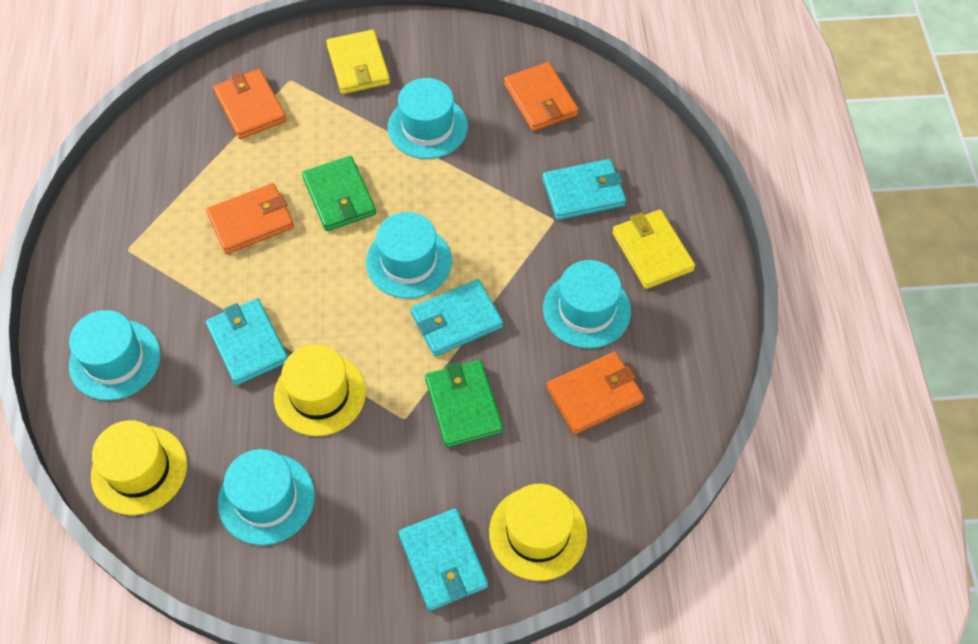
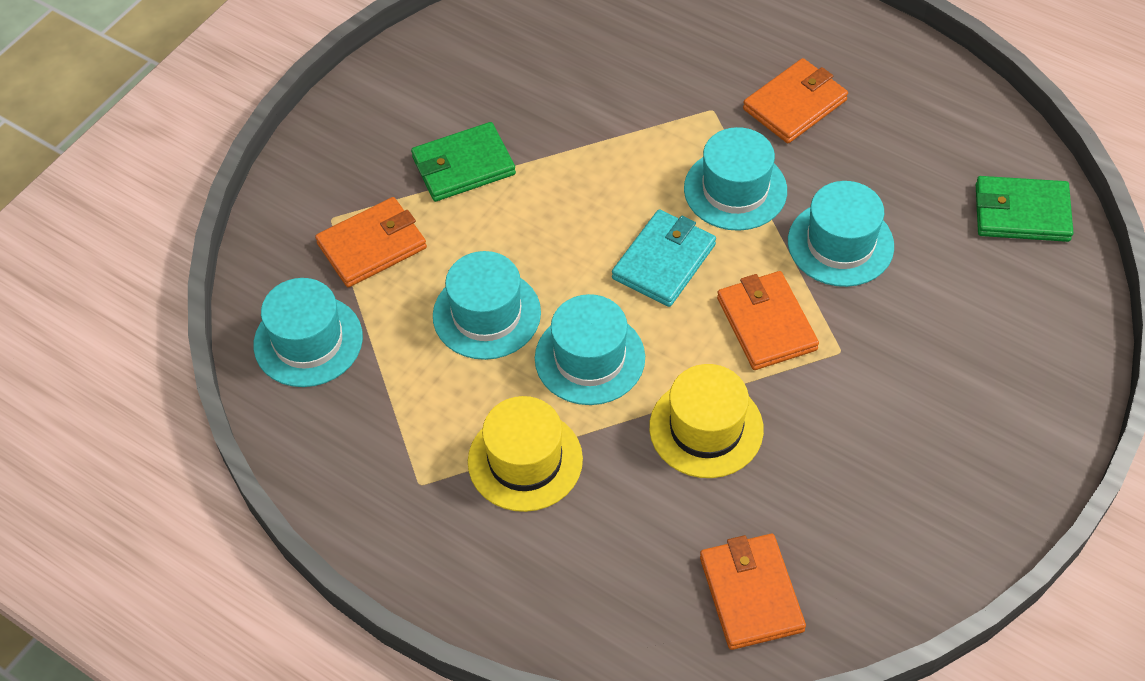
turquoise wallet: 4 -> 1
yellow hat: 3 -> 2
yellow wallet: 2 -> 0

